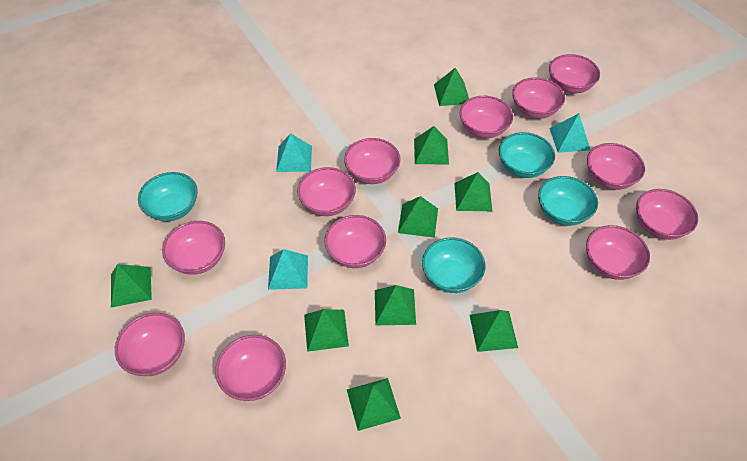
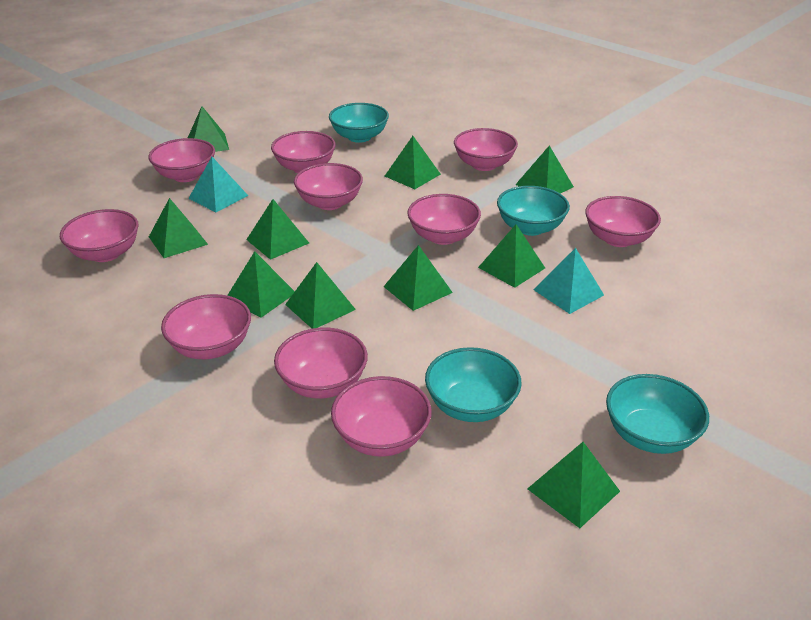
green pyramid: 9 -> 10
pink bowl: 12 -> 10
turquoise pyramid: 3 -> 2

